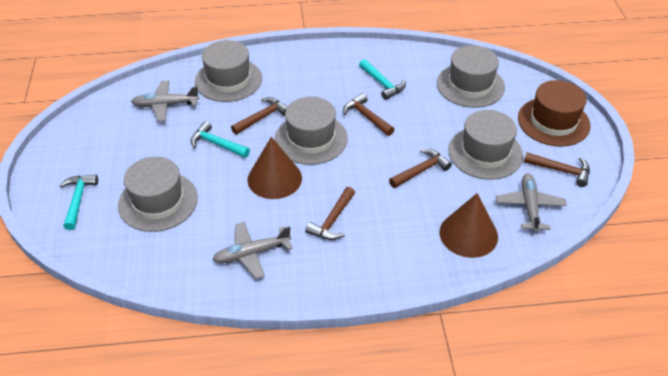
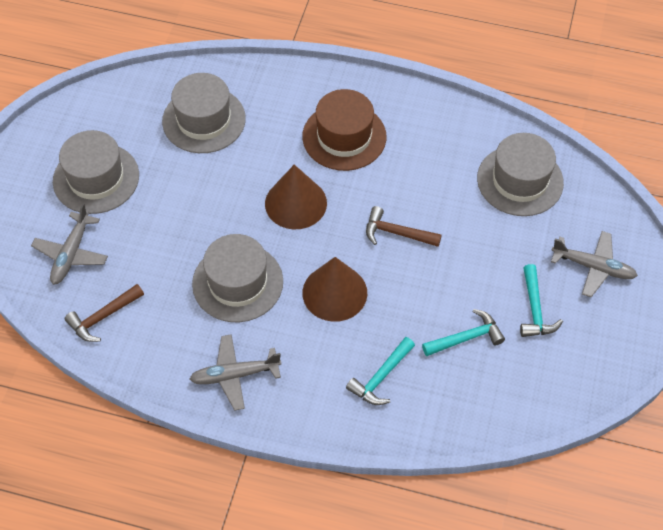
brown hammer: 5 -> 2
grey hat: 5 -> 4

